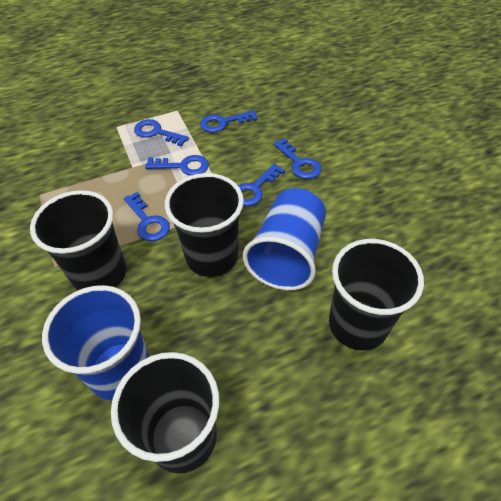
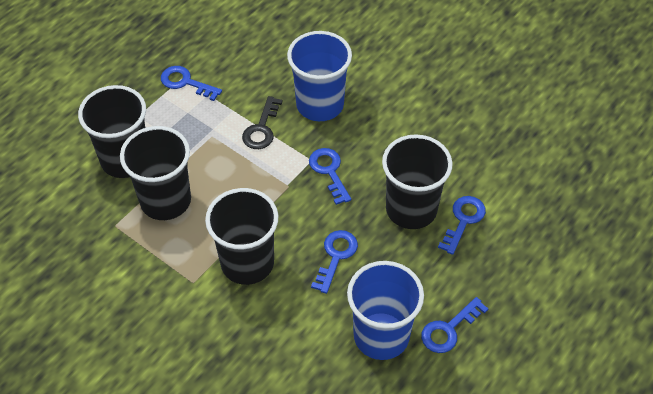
black key: 0 -> 1
blue key: 6 -> 5

